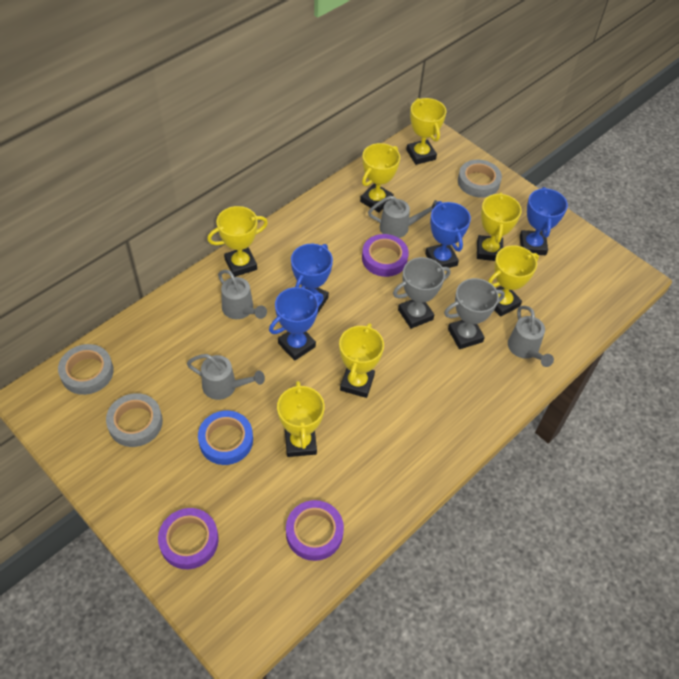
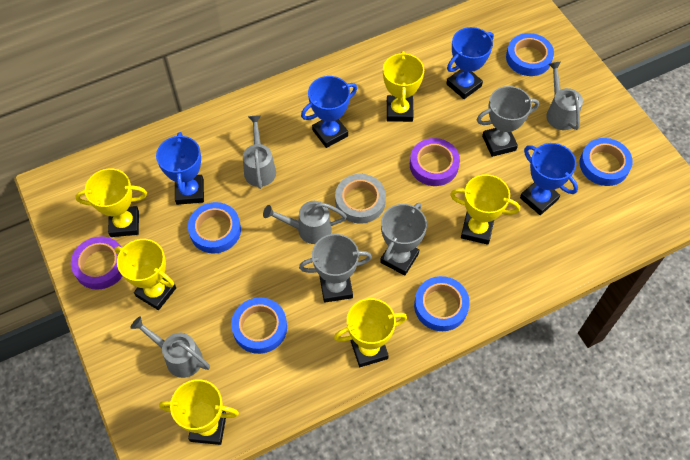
blue tape: 1 -> 5
grey tape: 3 -> 1
grey trophy: 2 -> 3
purple tape: 3 -> 2
yellow trophy: 7 -> 6

